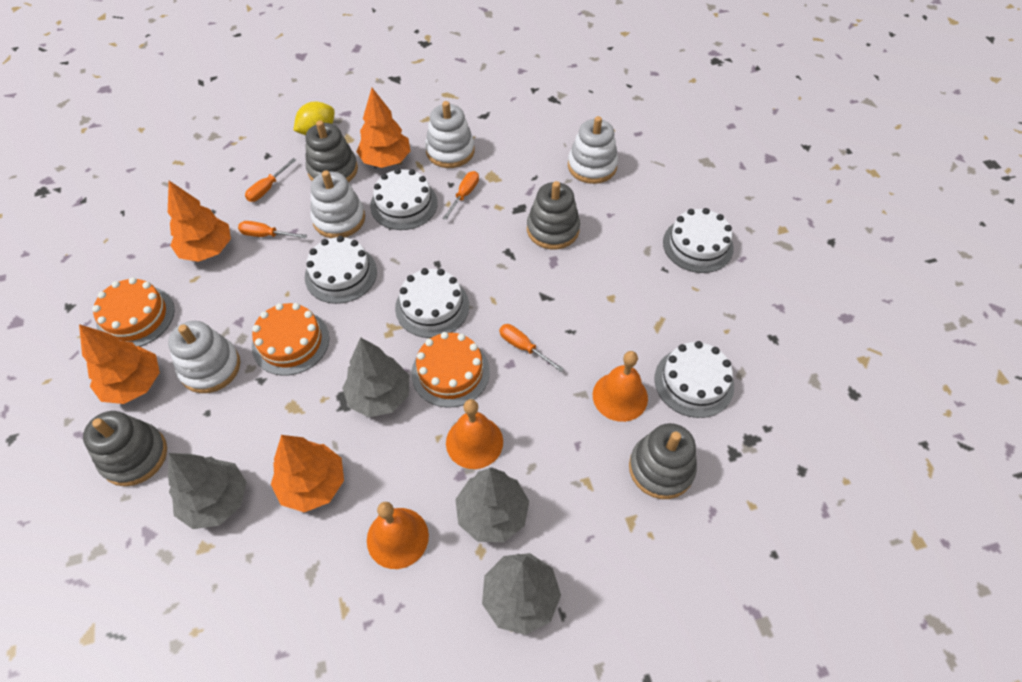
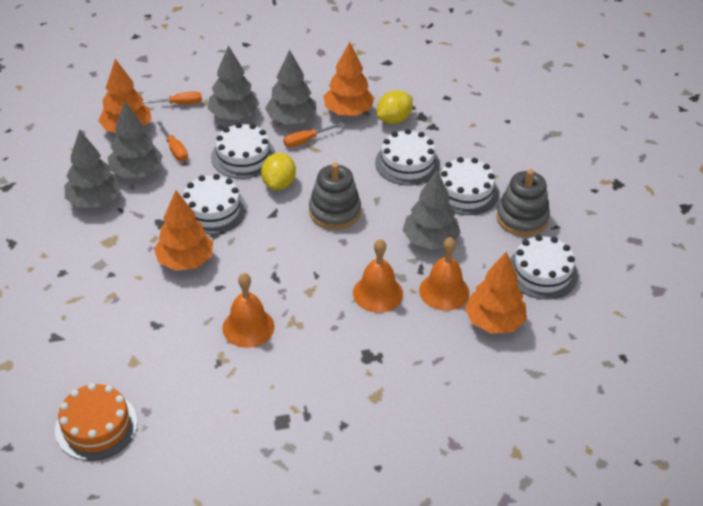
grey stacking toy: 4 -> 2
grey tree: 4 -> 5
orange cake: 3 -> 1
orange screwdriver: 4 -> 3
white stacking toy: 4 -> 0
yellow lemon: 1 -> 2

